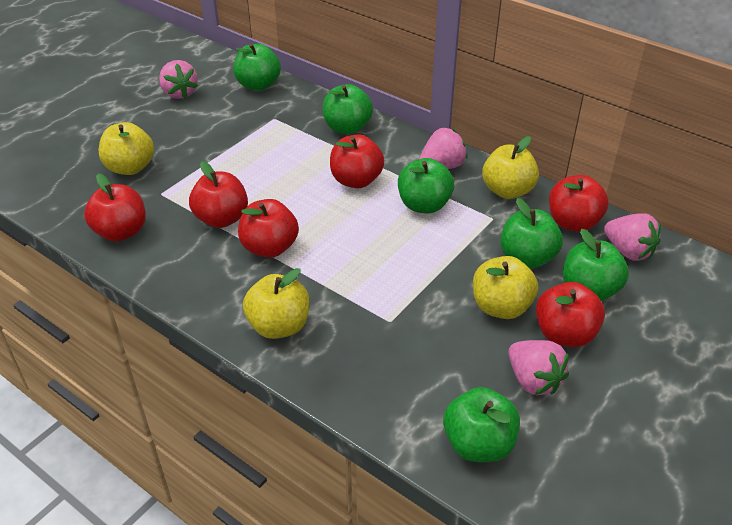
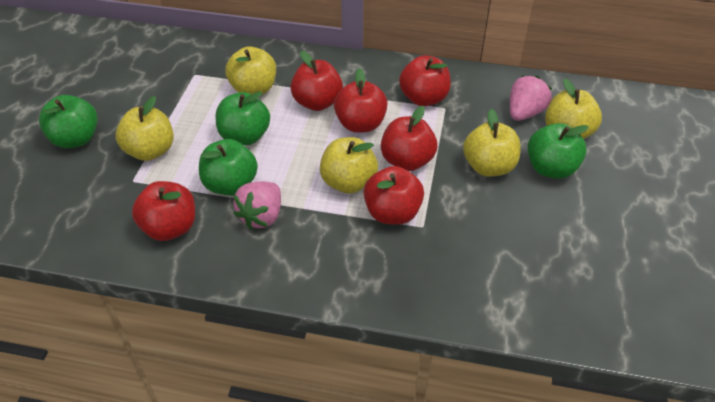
green apple: 6 -> 4
pink strawberry: 4 -> 2
yellow apple: 4 -> 5

